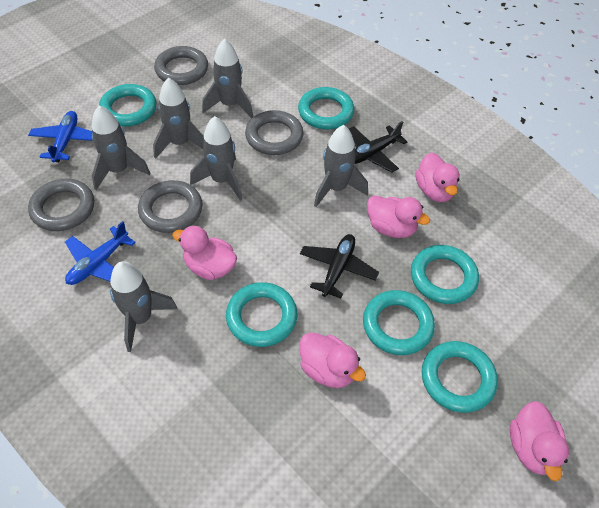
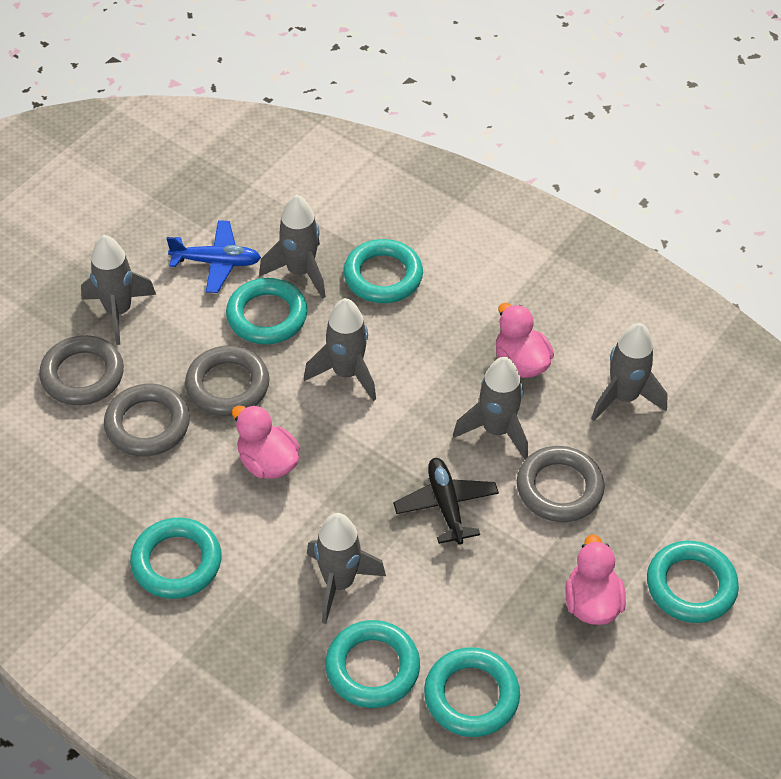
black plane: 2 -> 1
blue plane: 2 -> 1
pink duck: 5 -> 3

